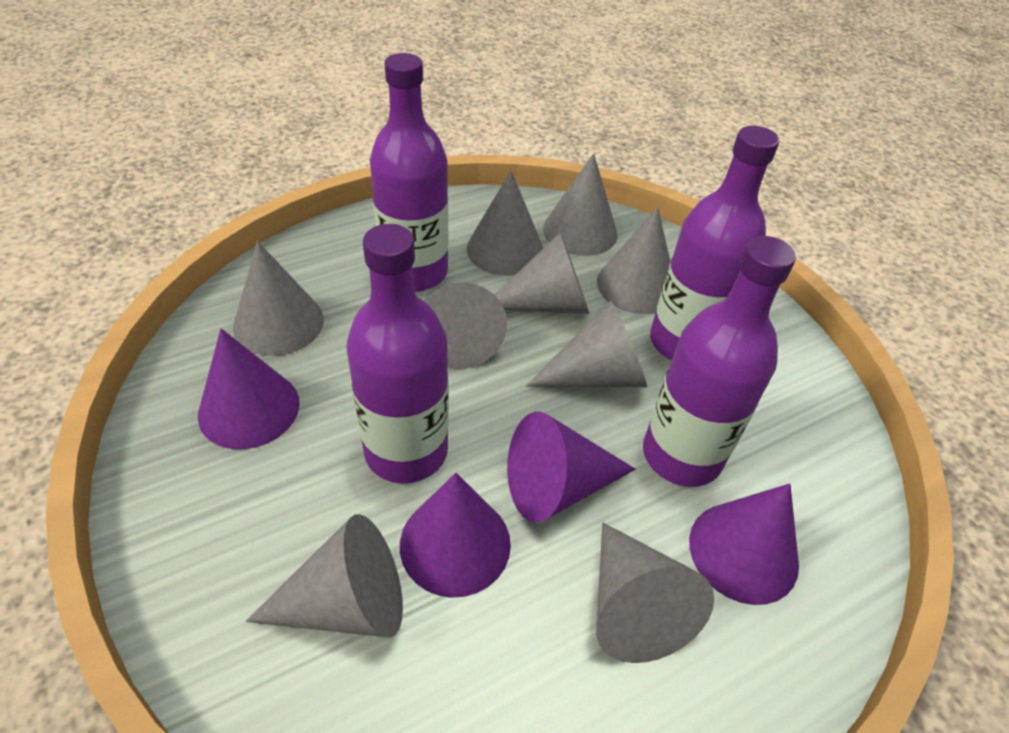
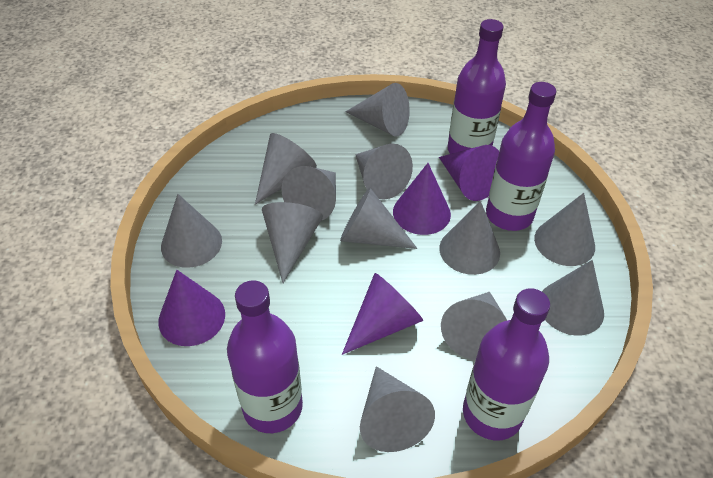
grey cone: 9 -> 12

